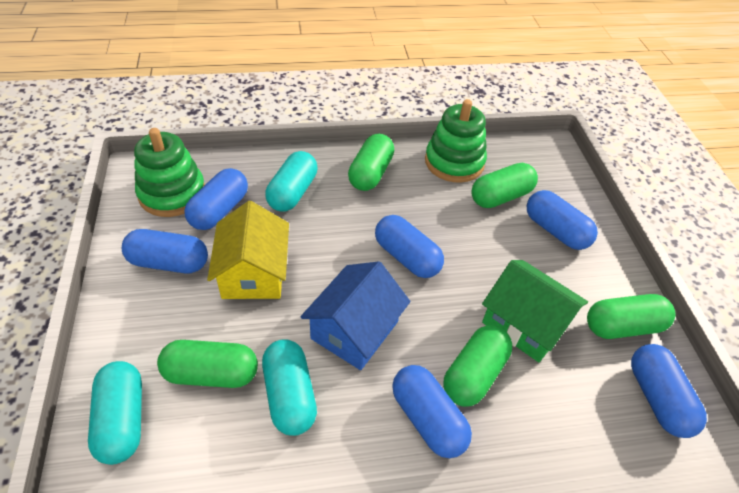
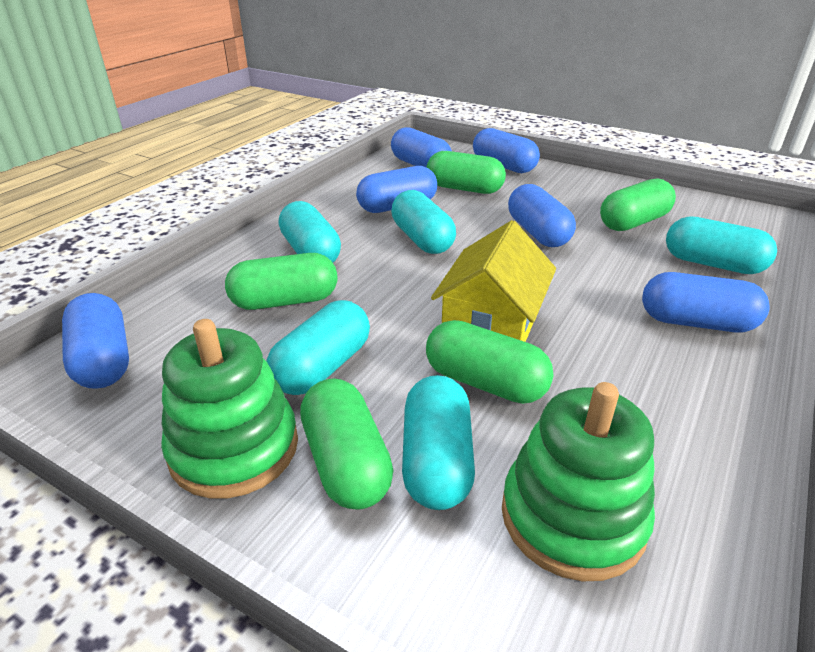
blue house: 1 -> 0
green house: 1 -> 0
turquoise capsule: 3 -> 5

